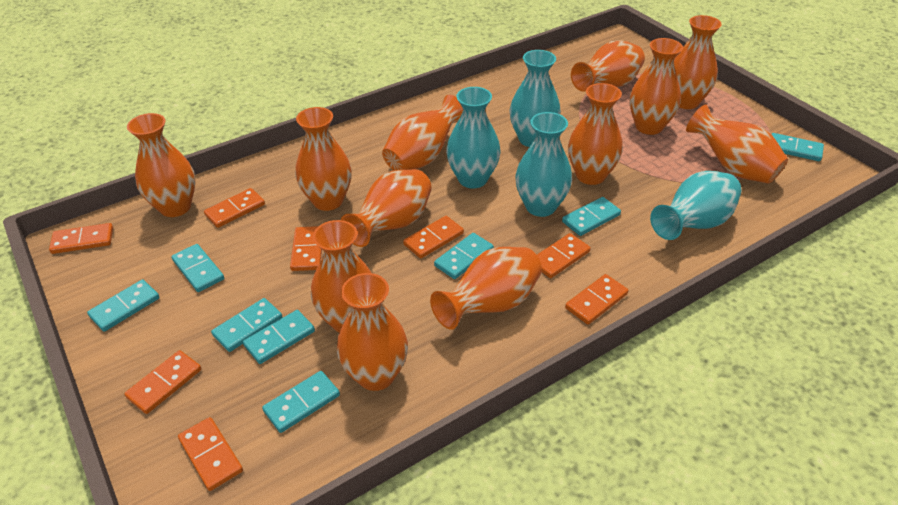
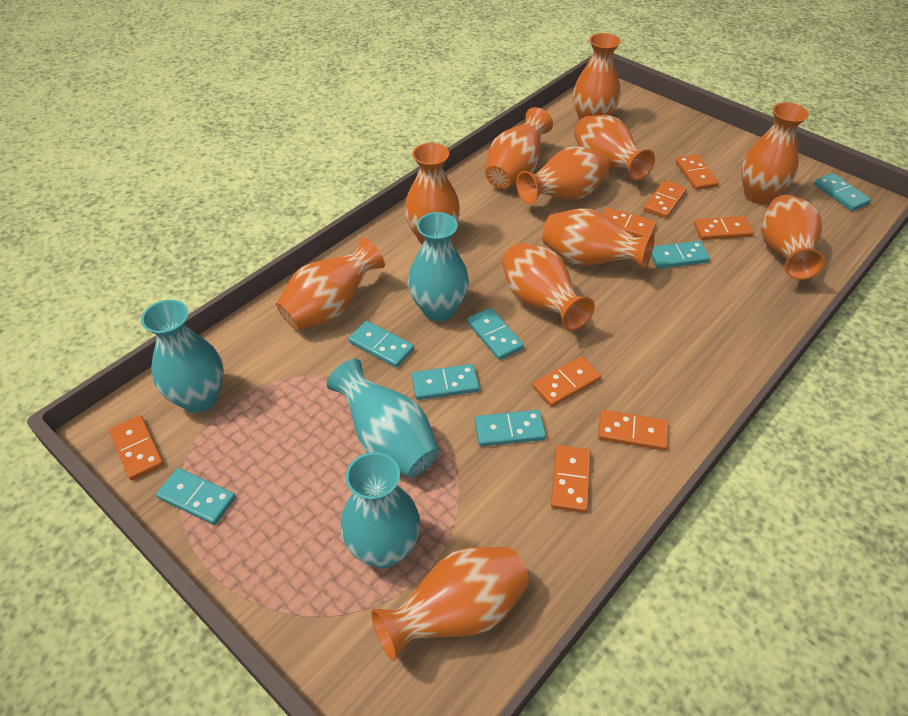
orange vase: 12 -> 11
turquoise domino: 8 -> 7

